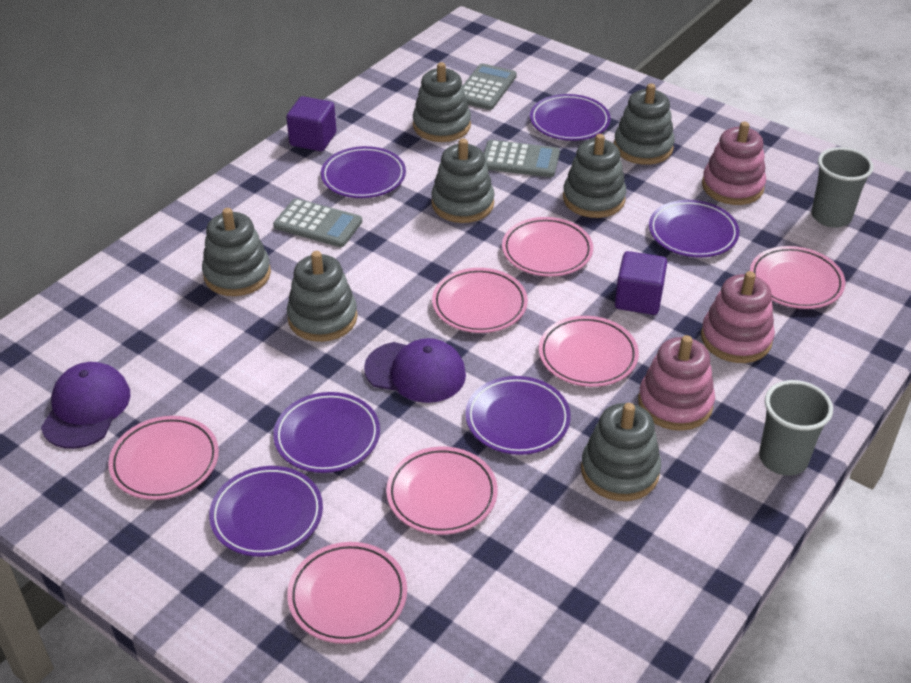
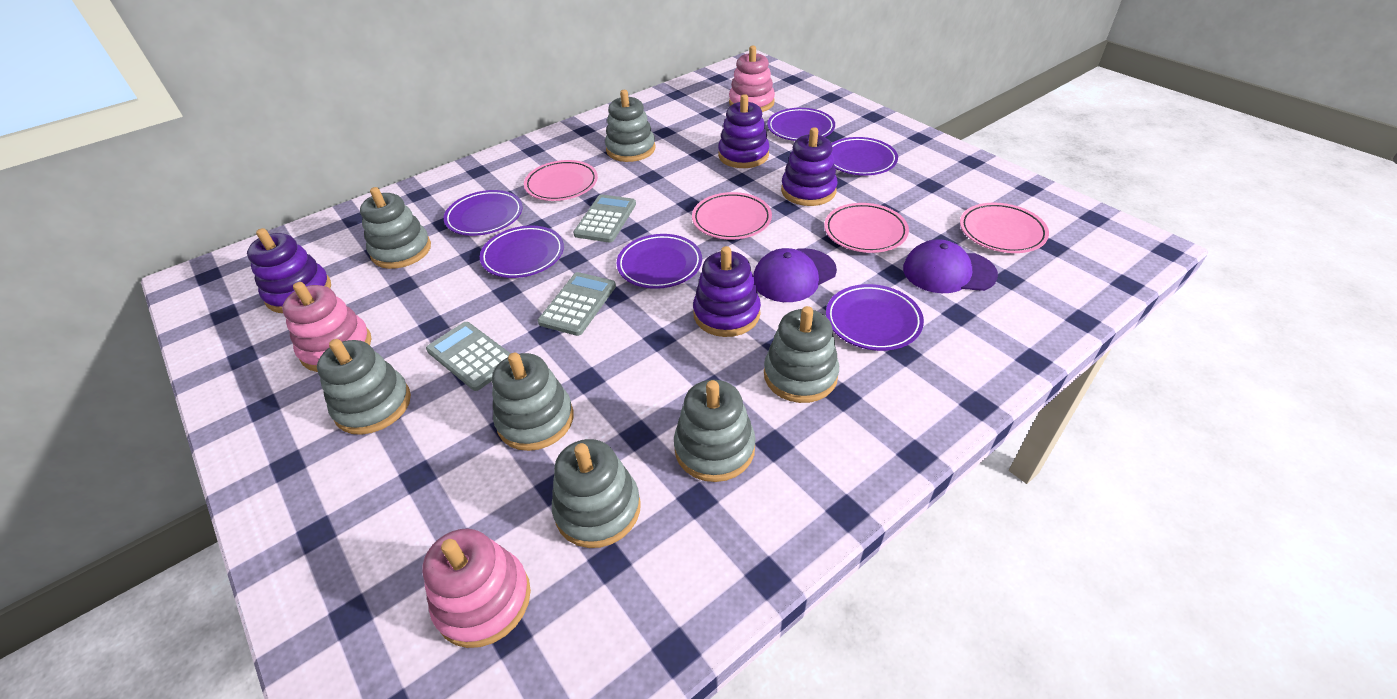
grey cup: 2 -> 0
pink plate: 7 -> 4
purple cube: 2 -> 0
purple stacking toy: 0 -> 4

